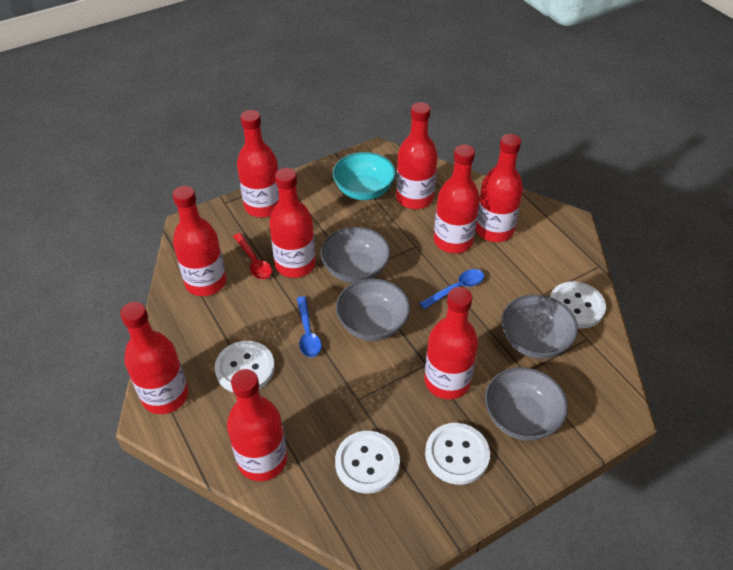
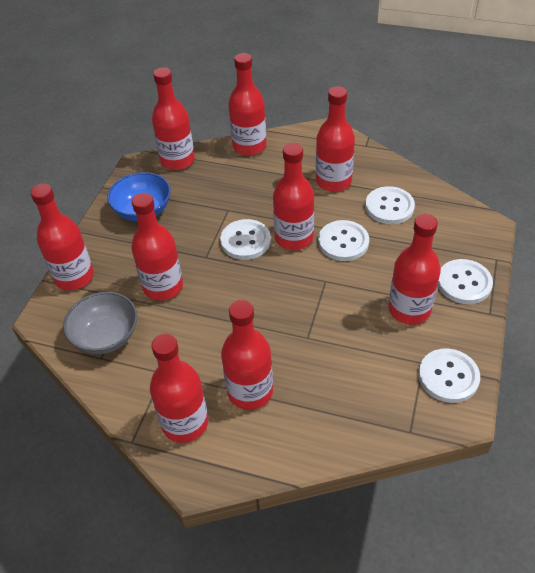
blue bowl: 0 -> 1
blue spoon: 2 -> 0
grey bowl: 4 -> 1
red spoon: 1 -> 0
turquoise bowl: 1 -> 0
white button: 4 -> 5

